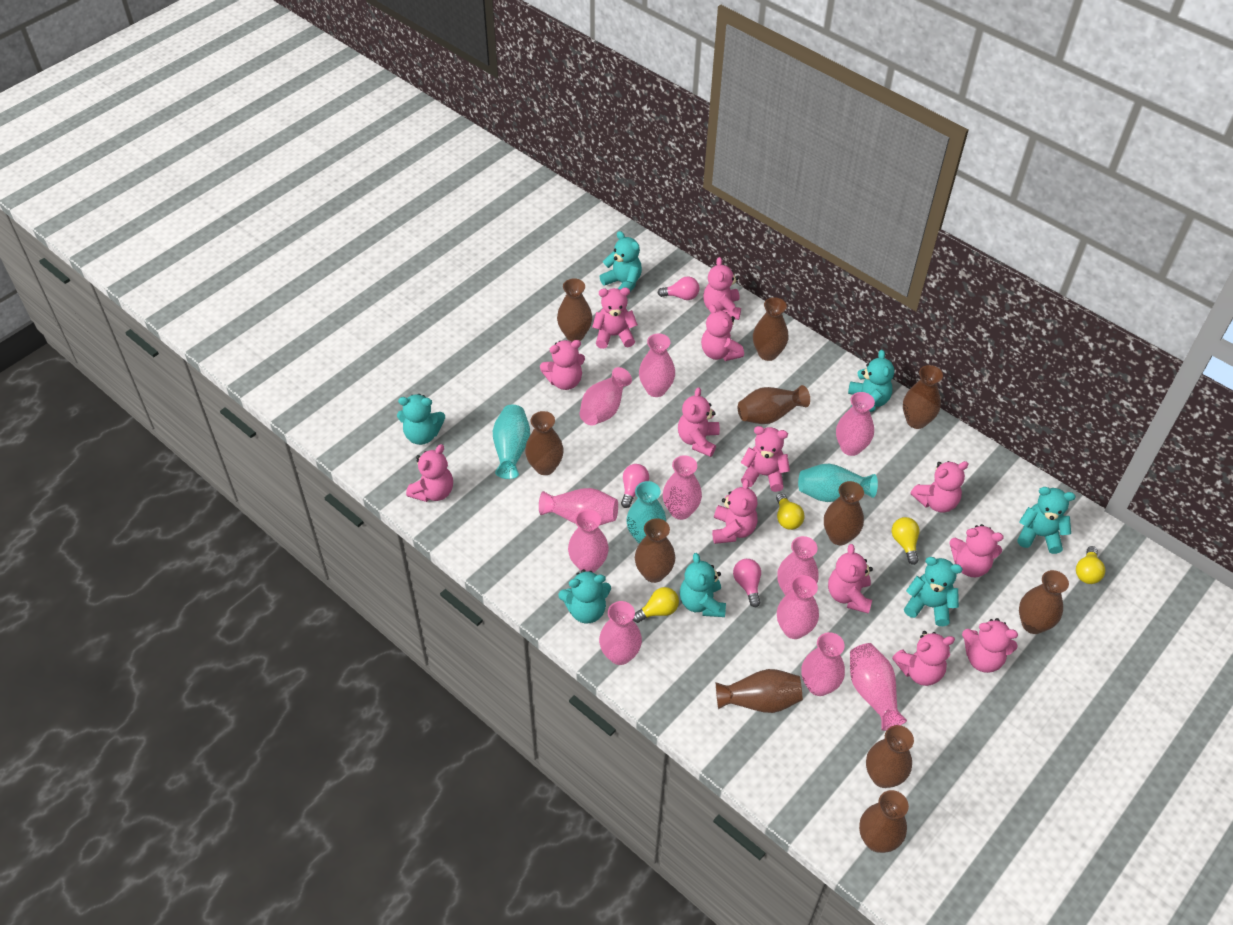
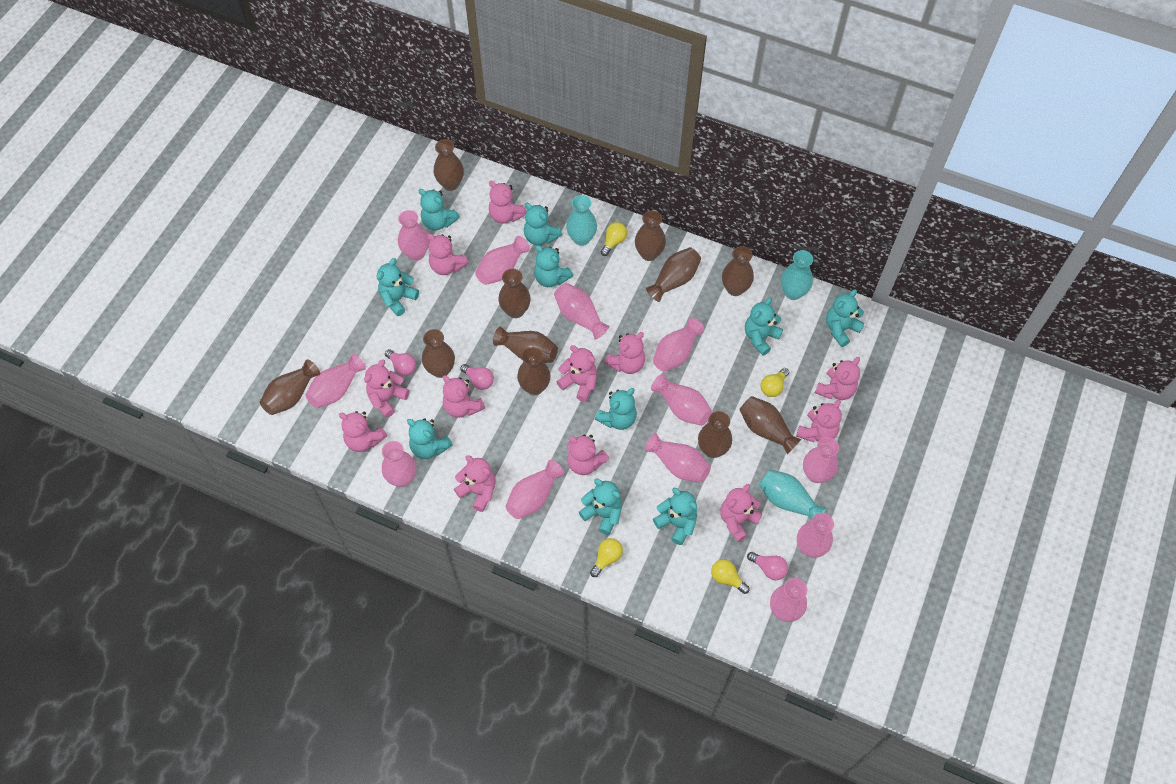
pink teddy bear: 13 -> 12
pink vase: 11 -> 12
turquoise teddy bear: 7 -> 10

